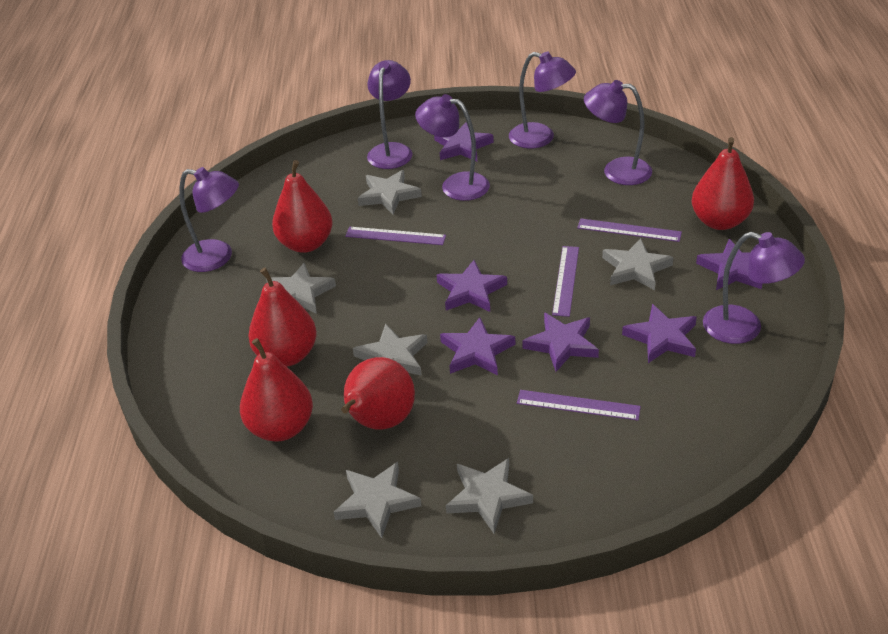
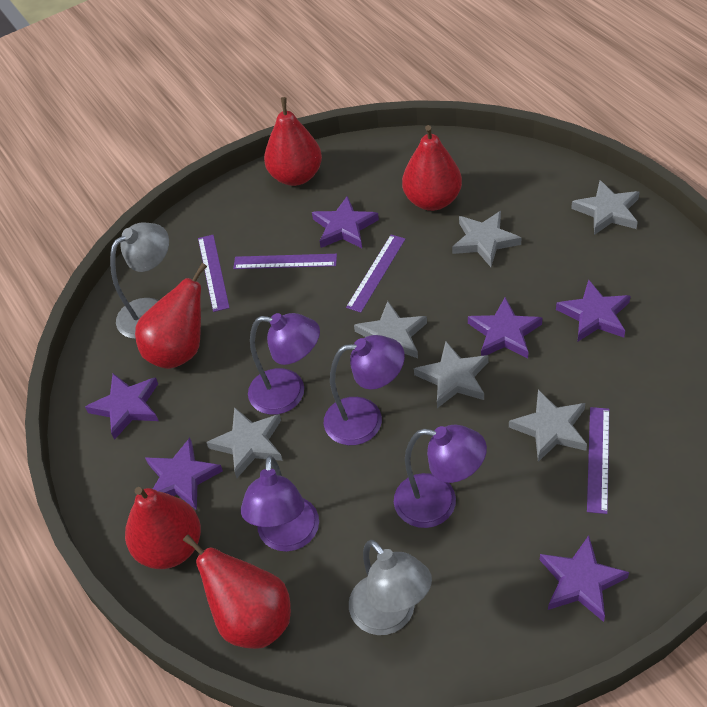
grey lamp: 0 -> 2
purple lamp: 6 -> 4

